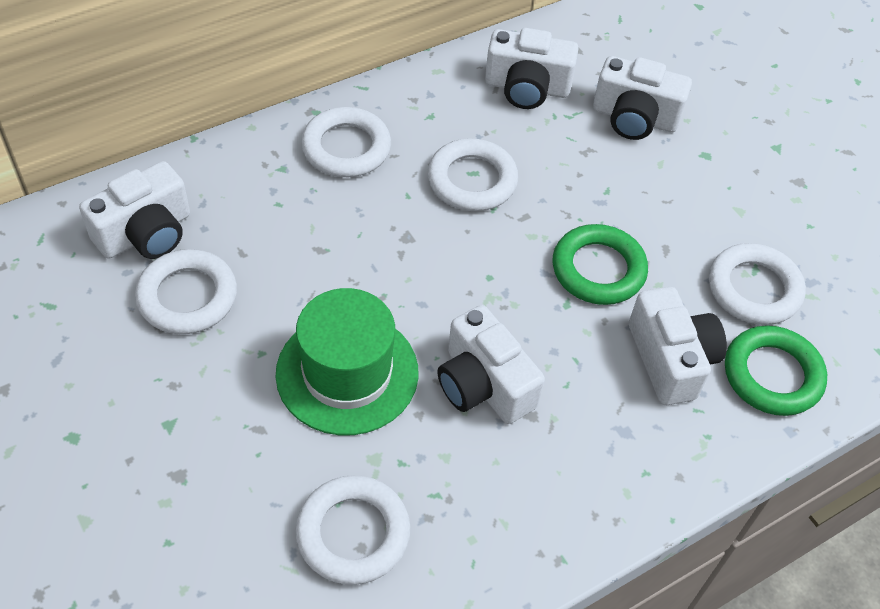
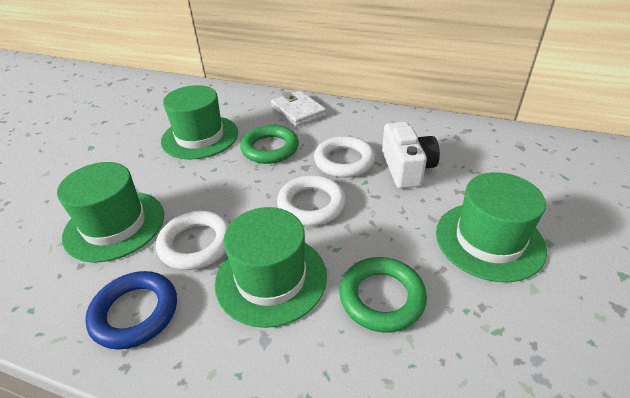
blue ring: 0 -> 1
green hat: 1 -> 4
white camera: 5 -> 1
white ring: 5 -> 3
white wallet: 0 -> 1

